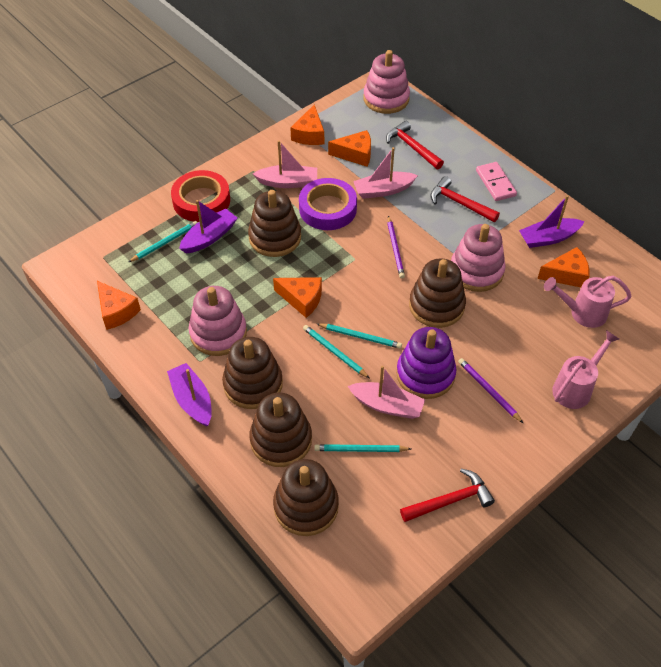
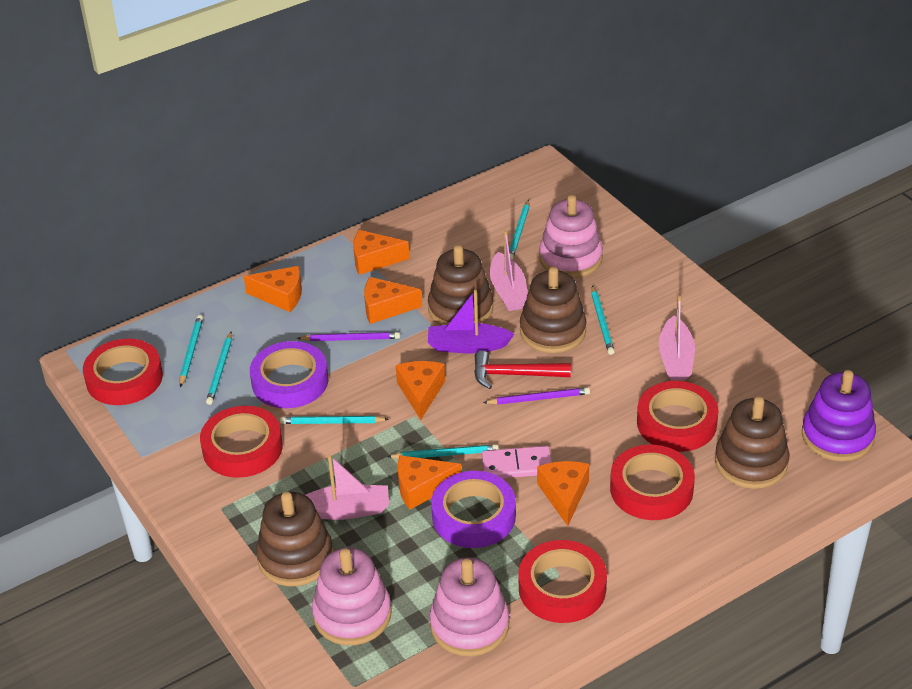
brown stacking toy: 5 -> 4
orange cheese: 5 -> 6
pink watering can: 2 -> 0
purple boat: 3 -> 1
purple tape: 1 -> 2
red hammer: 3 -> 1
red tape: 1 -> 5
turquoise pencil: 4 -> 6

